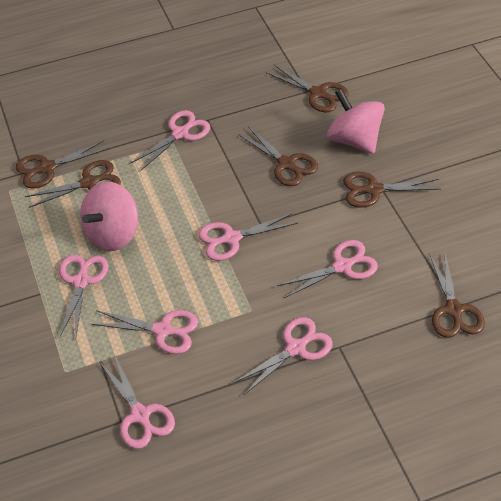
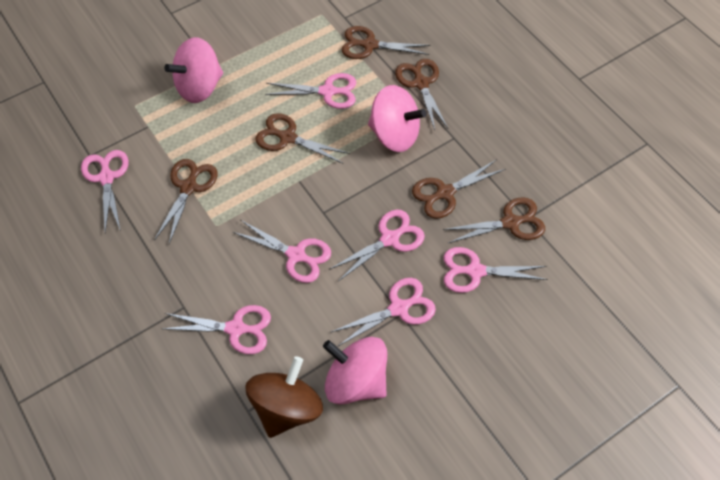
brown spinning top: 0 -> 1
pink spinning top: 2 -> 3

